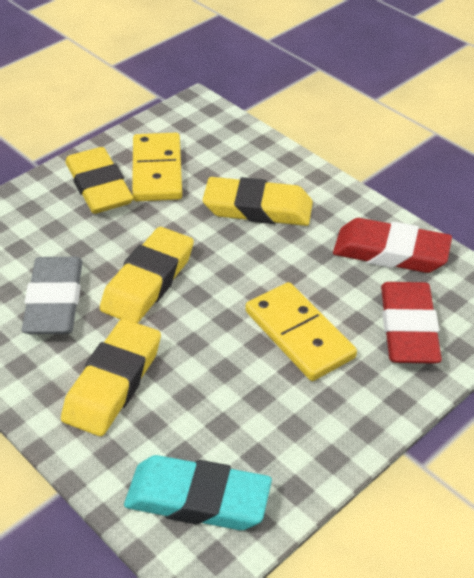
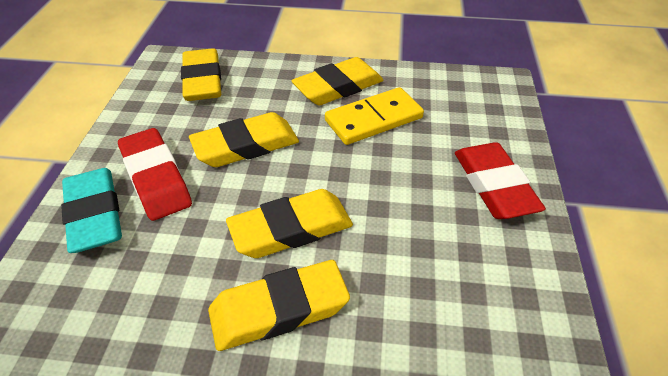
grey eraser: 1 -> 0
yellow domino: 2 -> 1
yellow eraser: 4 -> 5

